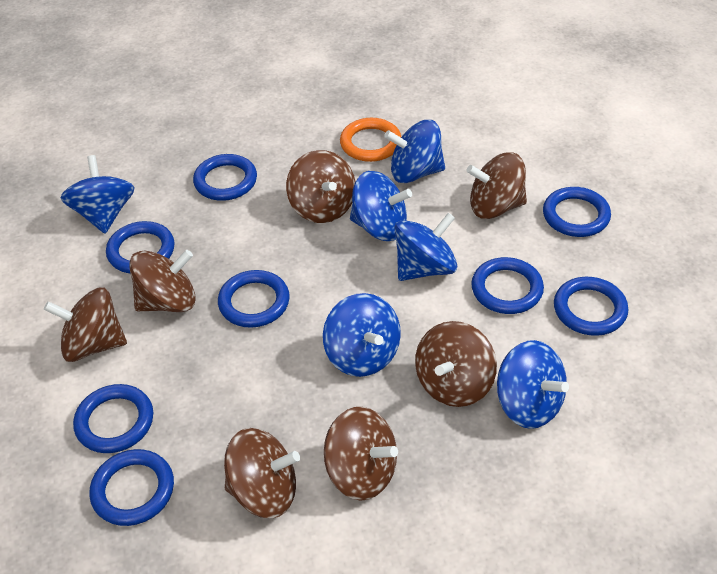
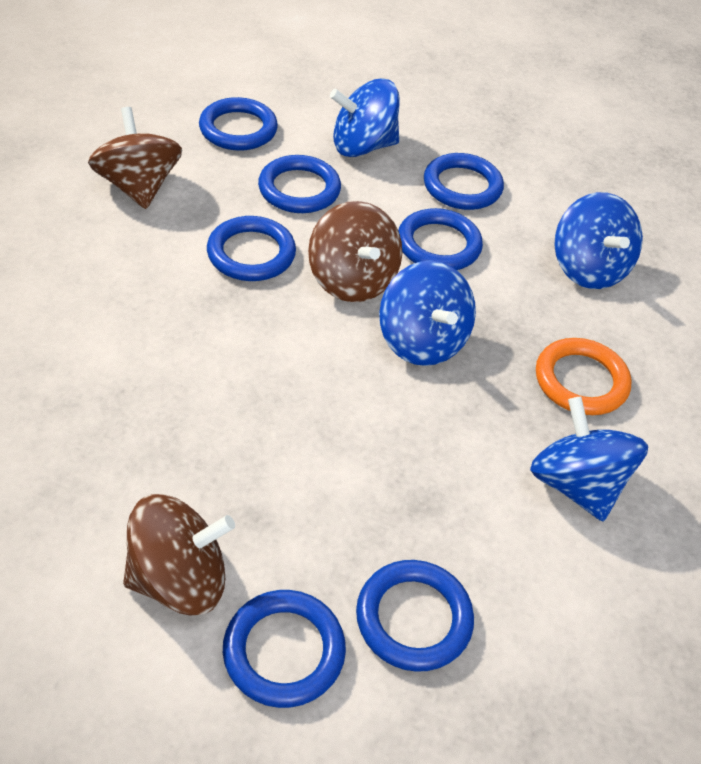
blue ring: 8 -> 7
blue spinning top: 6 -> 4
brown spinning top: 7 -> 3

